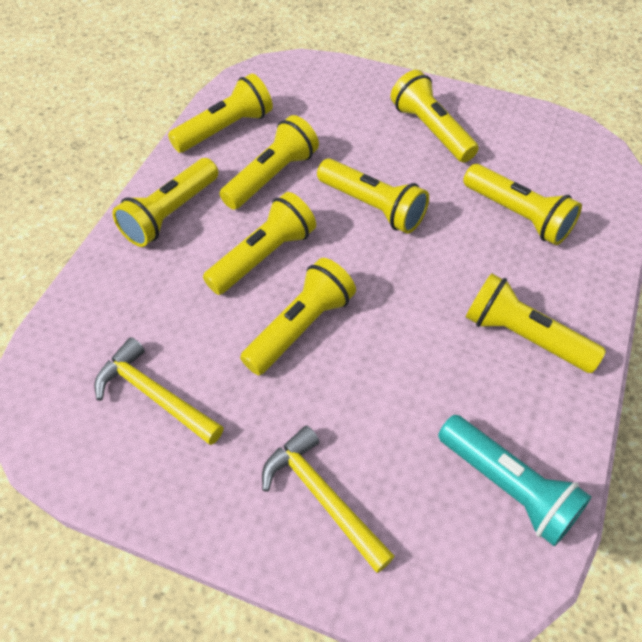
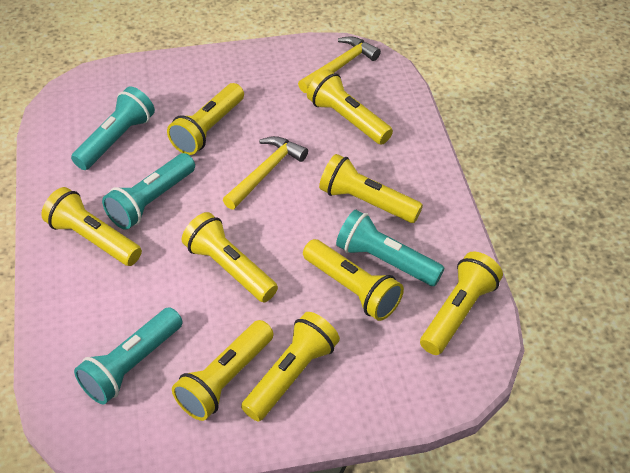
turquoise flashlight: 1 -> 4

